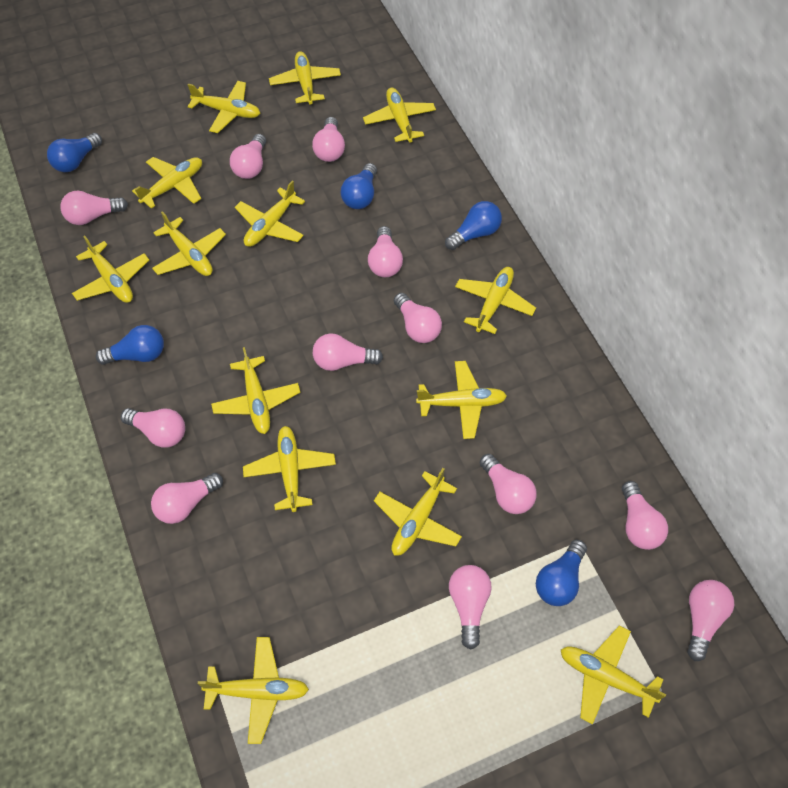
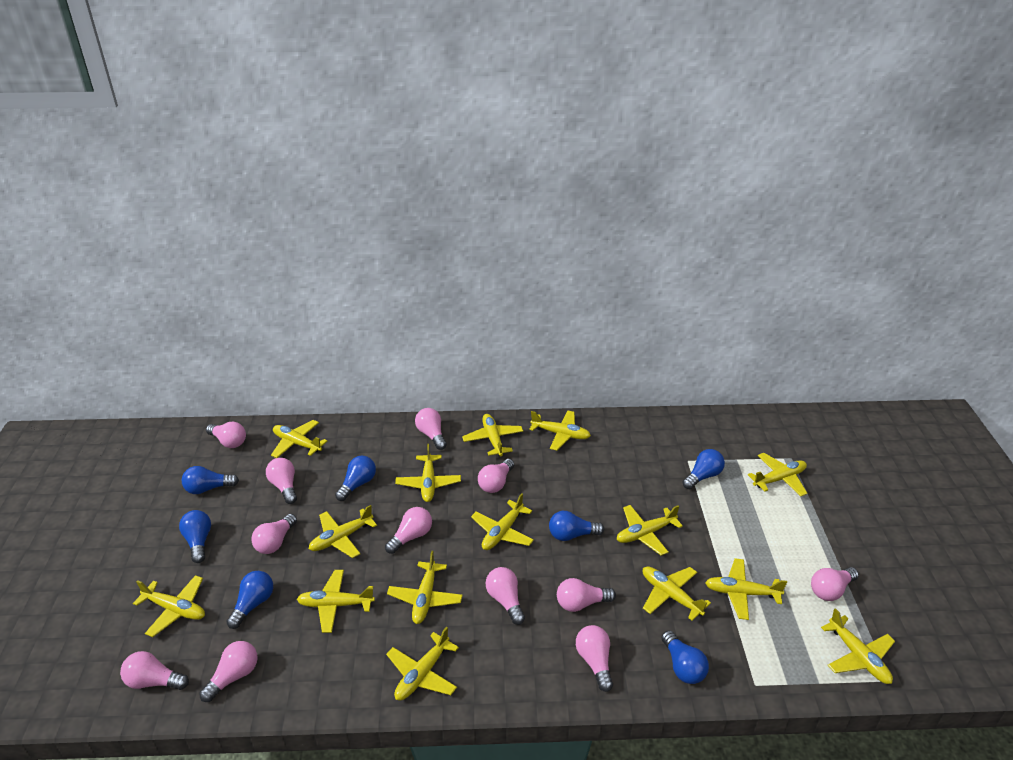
blue light bulb: 5 -> 7
yellow plane: 14 -> 15

